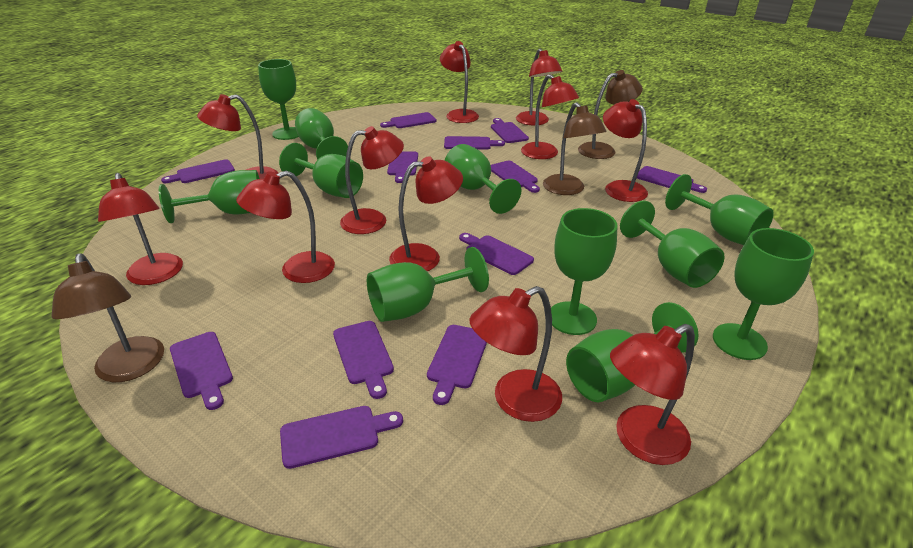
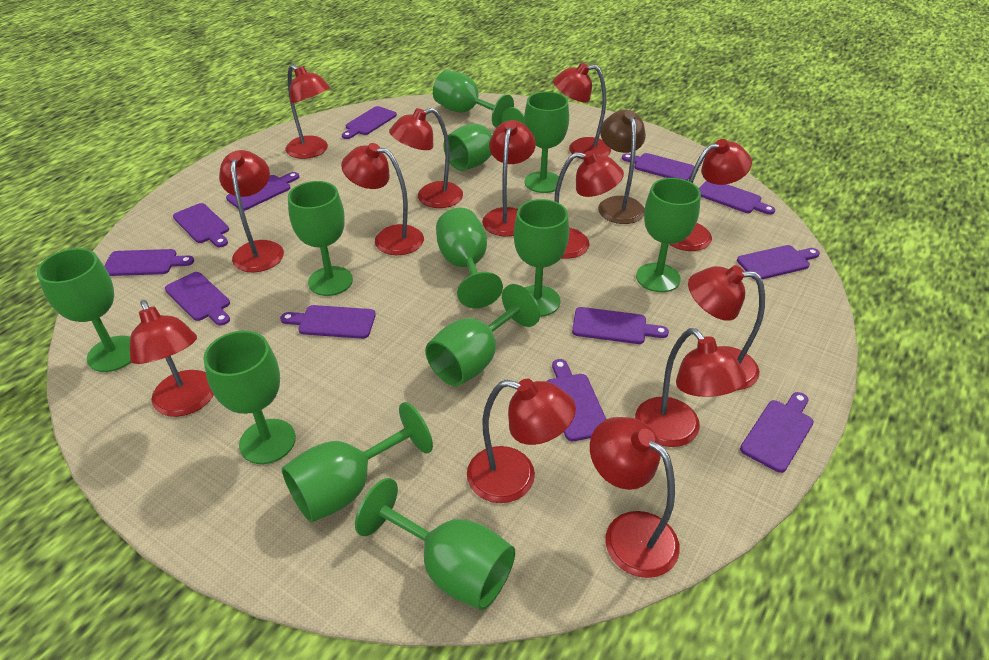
brown lamp: 3 -> 1
green goblet: 11 -> 12
red lamp: 11 -> 13

